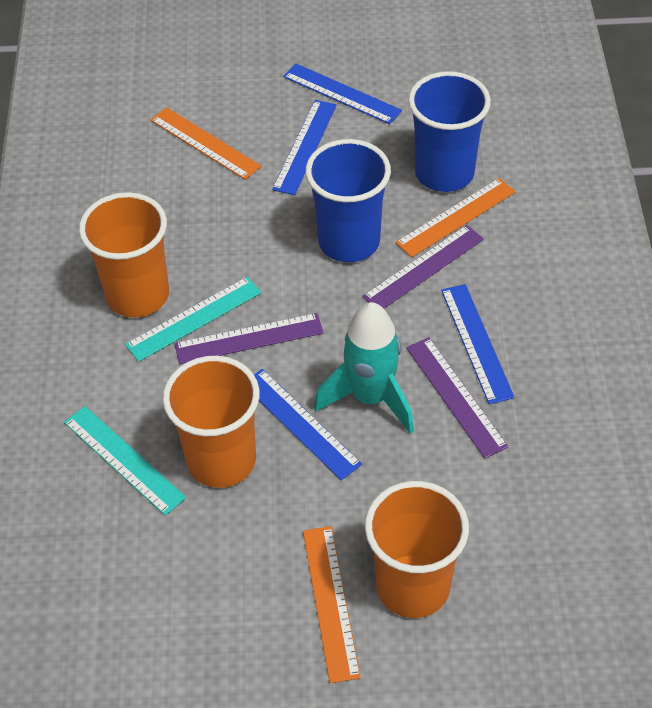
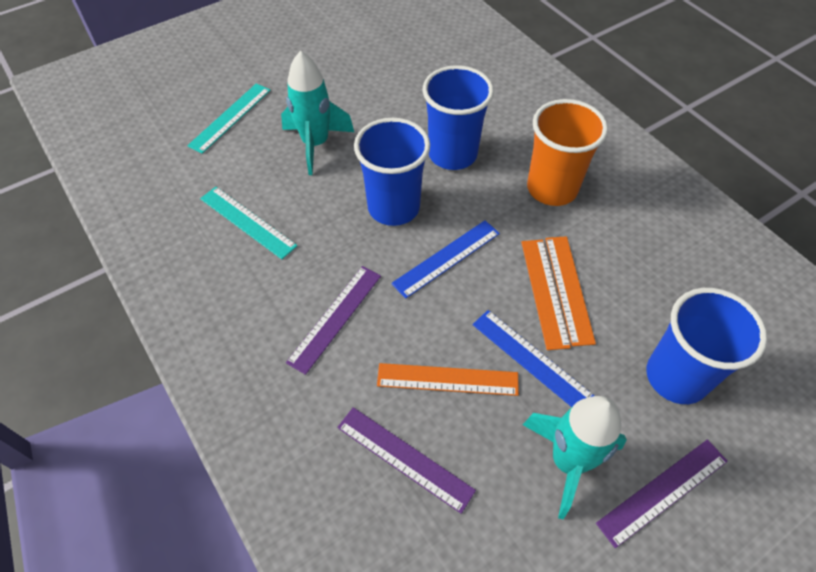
blue cup: 2 -> 3
blue ruler: 4 -> 2
orange cup: 3 -> 1
turquoise rocket: 1 -> 2

